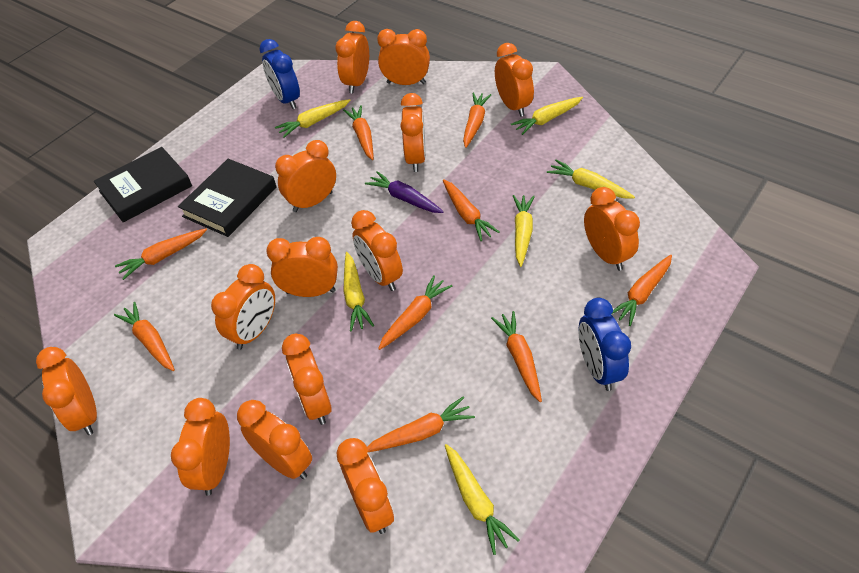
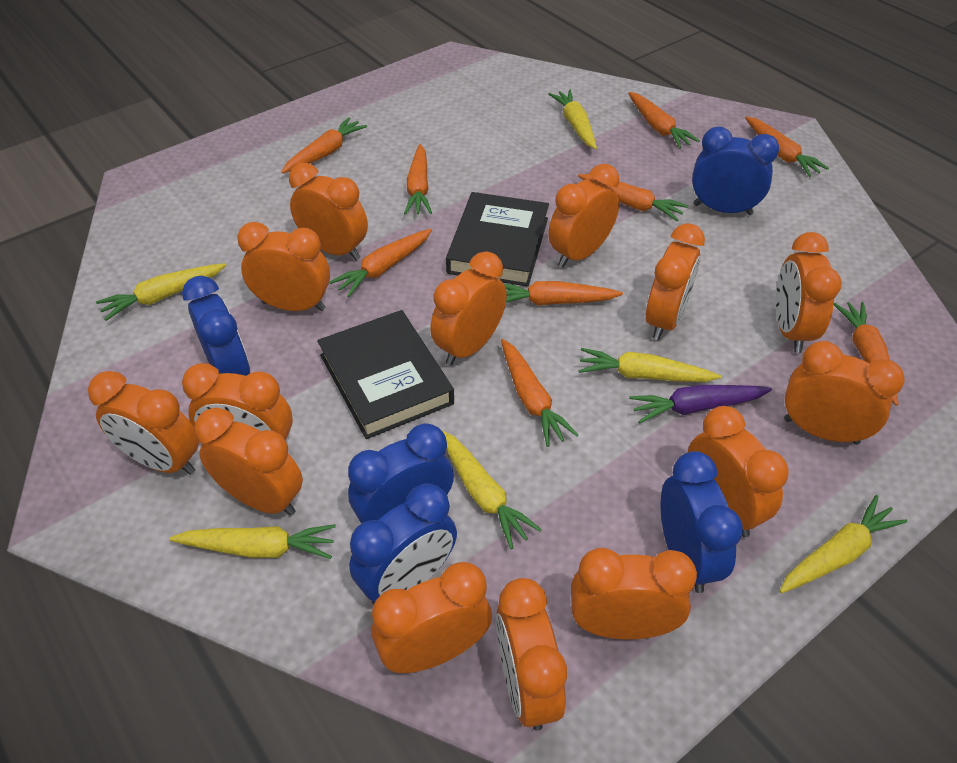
blue clock: 2 -> 5

